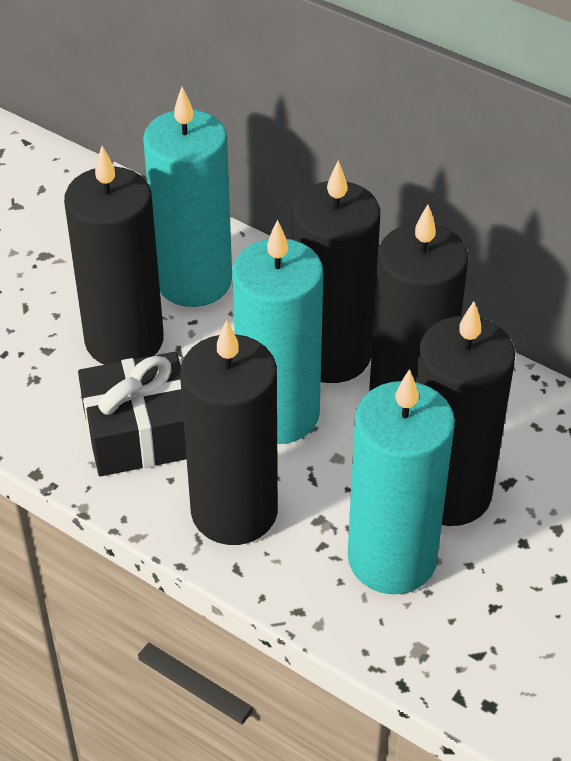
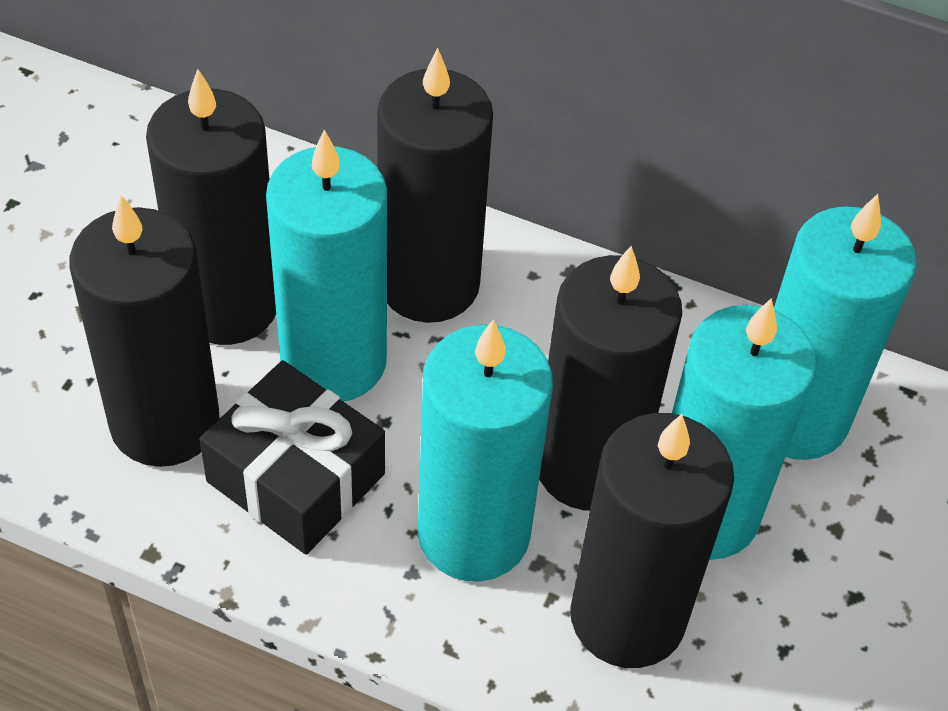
turquoise candle: 3 -> 4

